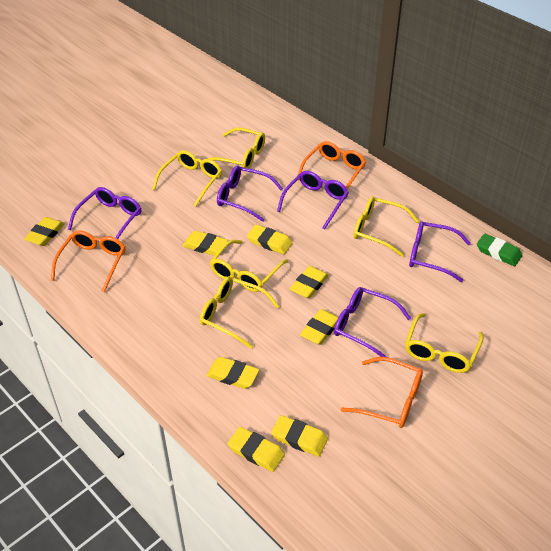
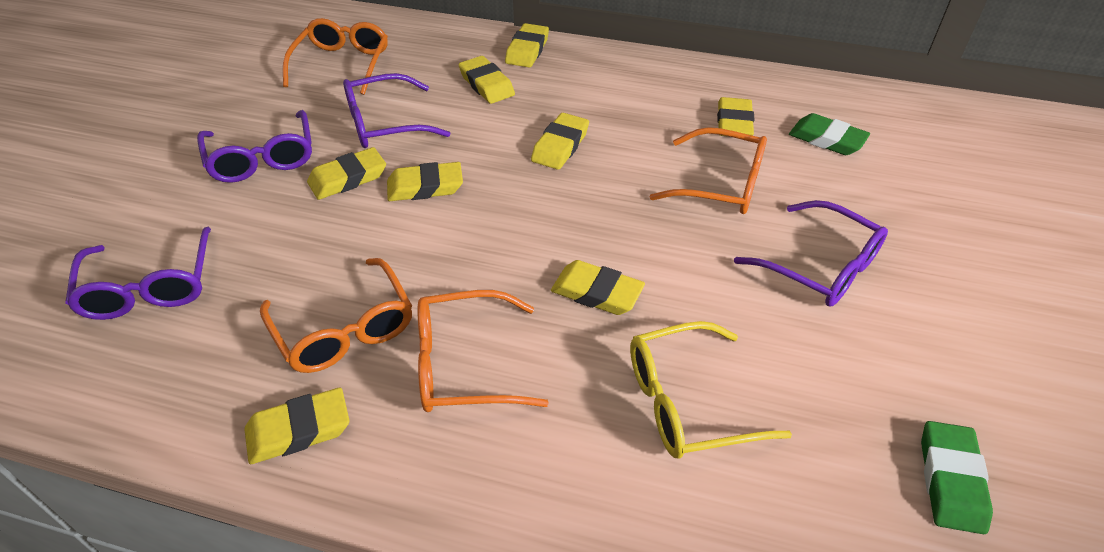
green eraser: 1 -> 2
orange glasses: 3 -> 4
purple glasses: 5 -> 4
yellow glasses: 6 -> 1

